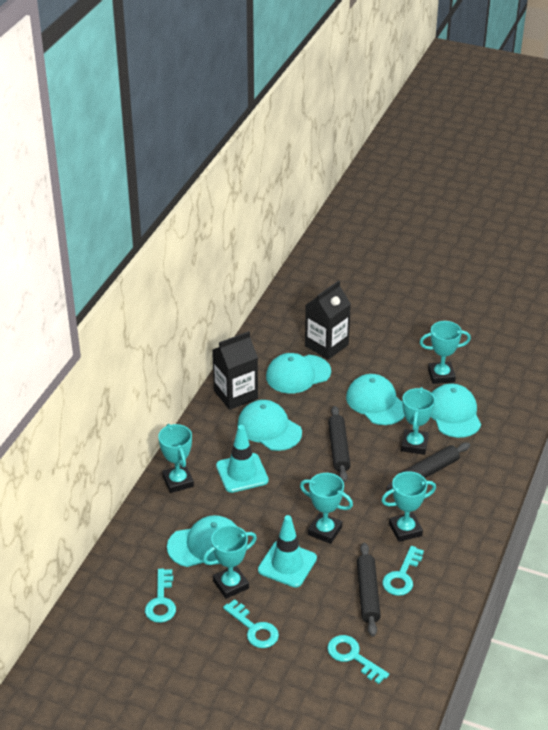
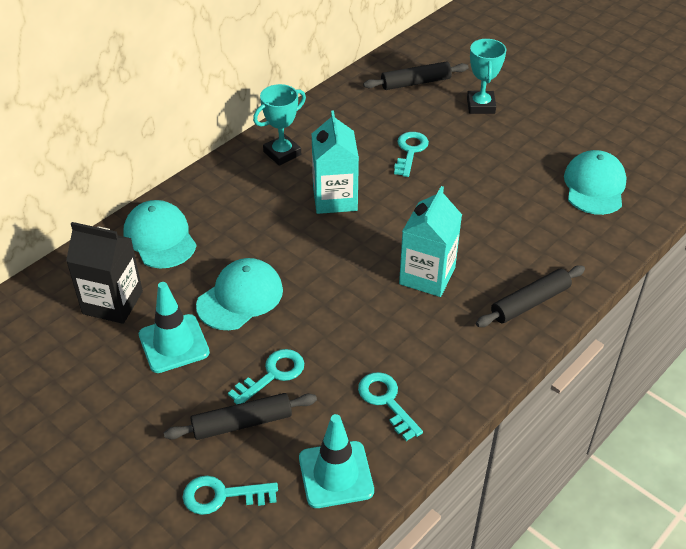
black carton: 2 -> 1
turquoise cap: 5 -> 3
turquoise carton: 0 -> 2
turquoise trophy: 6 -> 2

